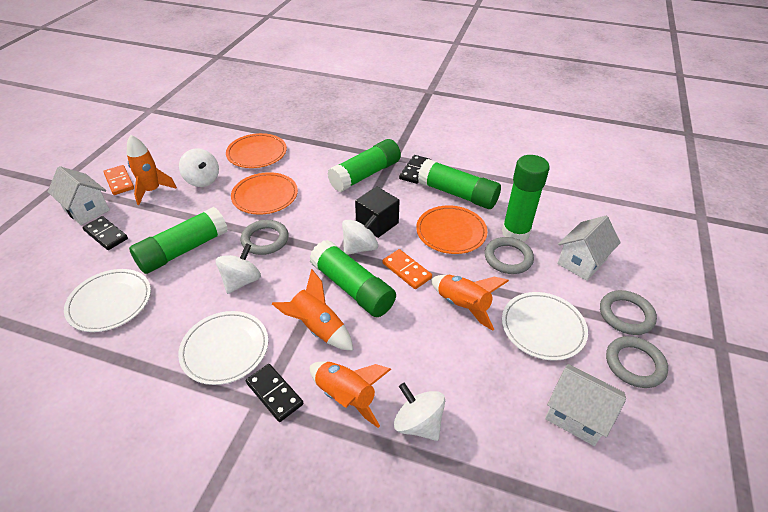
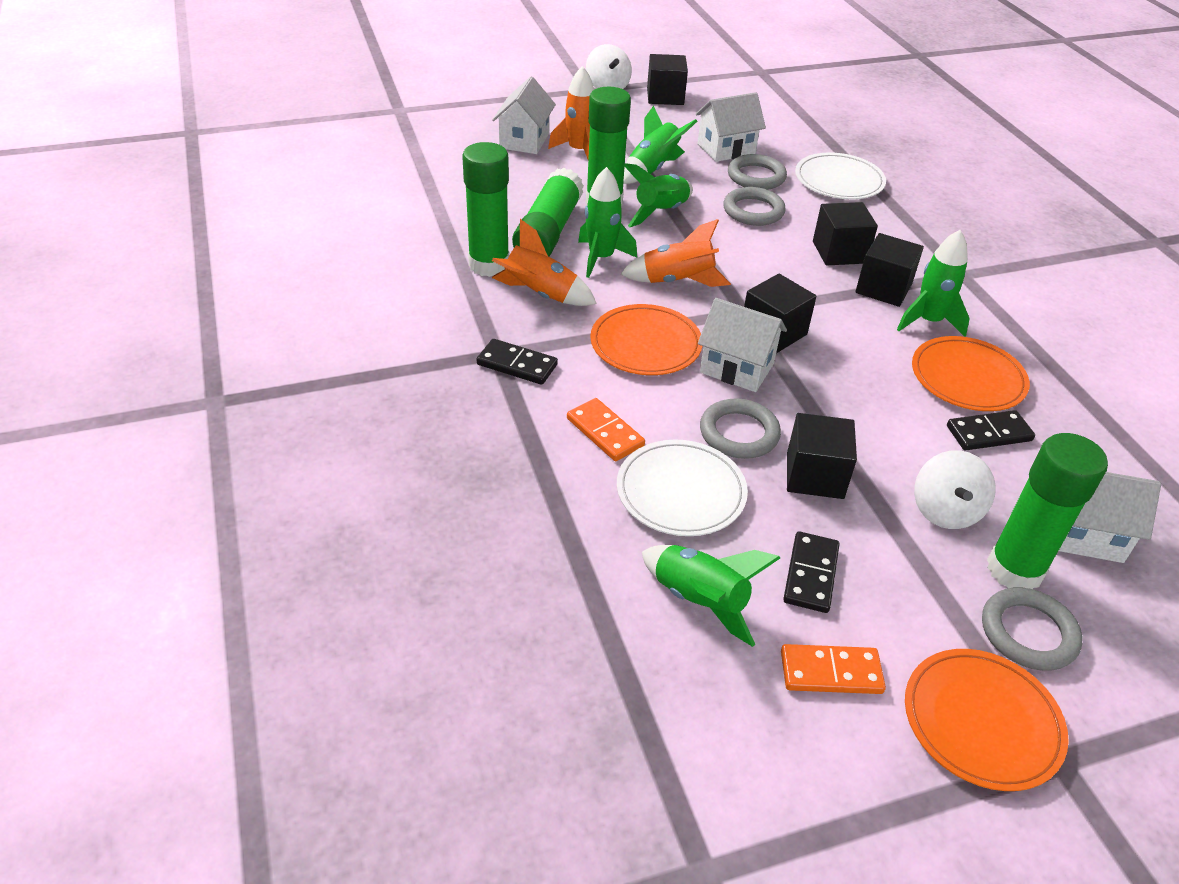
black cube: 1 -> 5
green glue stick: 5 -> 4
green rocket: 0 -> 5
orange rocket: 4 -> 3
white house: 3 -> 4
white plate: 3 -> 2
white spinning top: 4 -> 2

